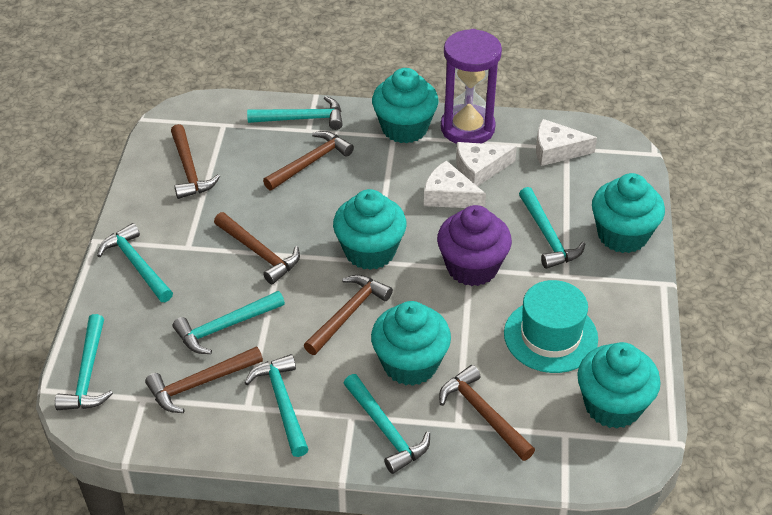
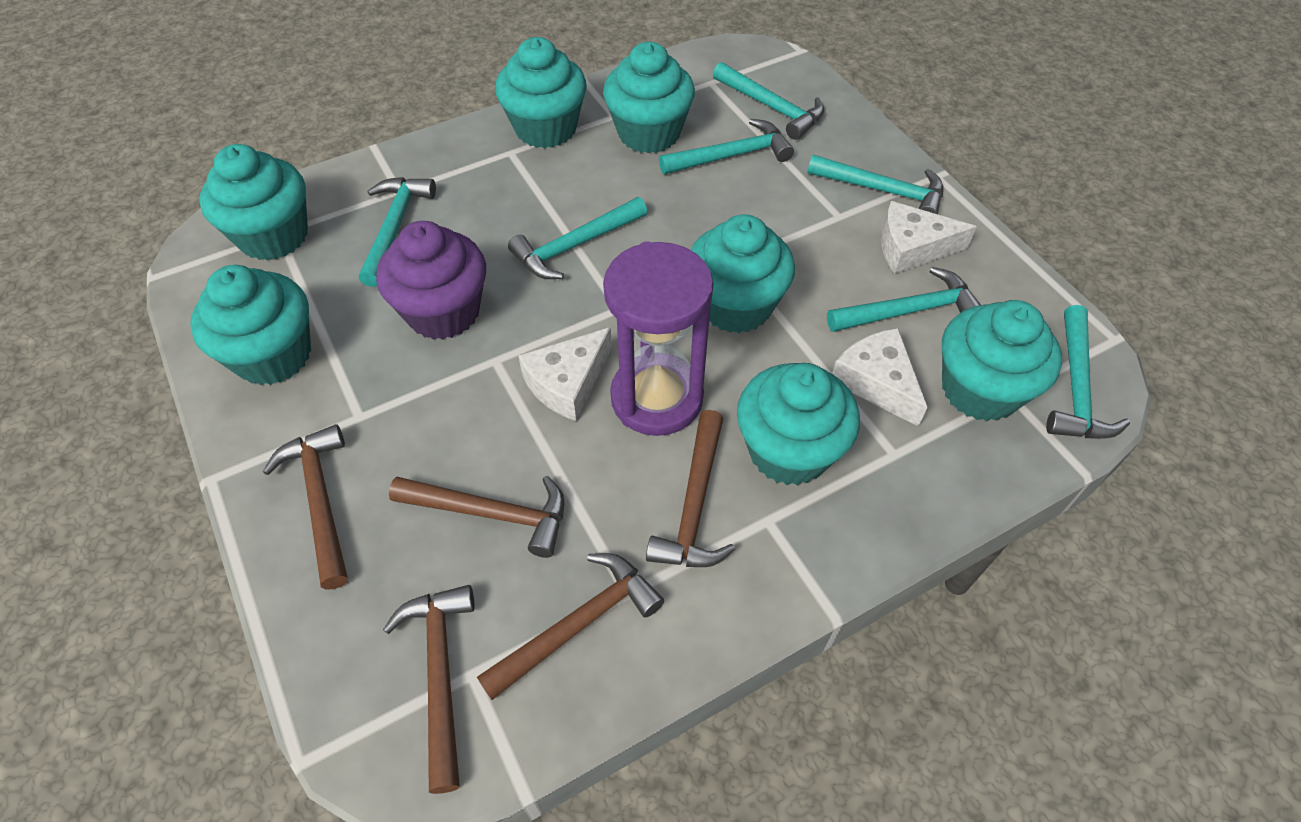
brown hammer: 6 -> 5
turquoise cupcake: 5 -> 7
turquoise hat: 1 -> 0

